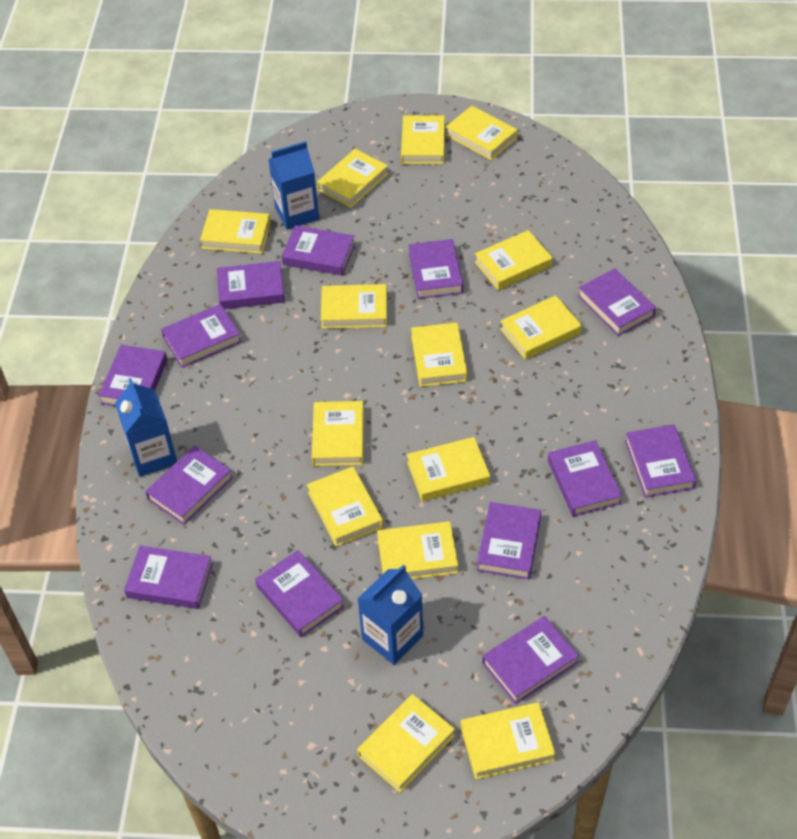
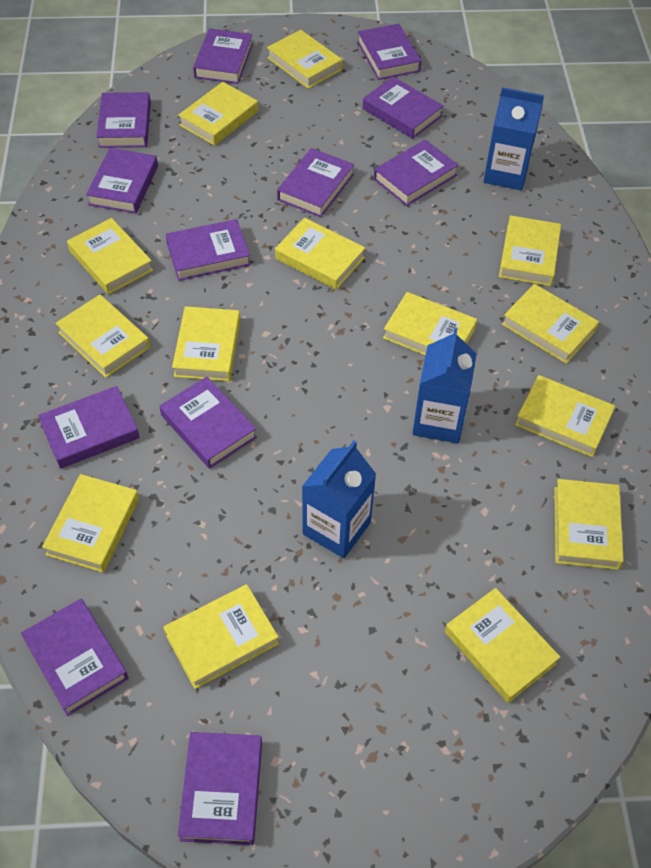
purple book: 13 -> 12

